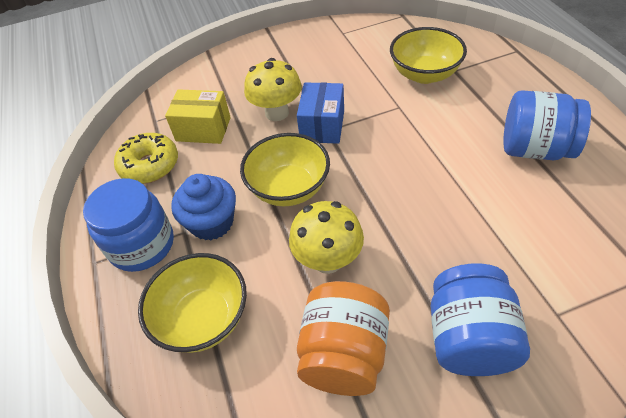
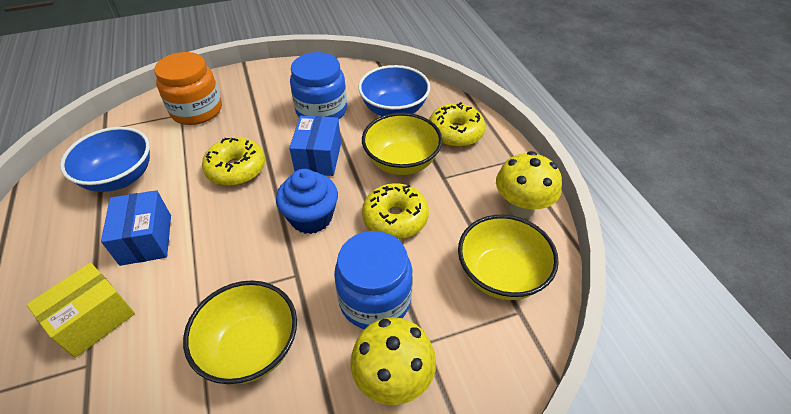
blue bowl: 0 -> 2
blue box: 1 -> 2
blue jar: 3 -> 2
yellow donut: 1 -> 3

